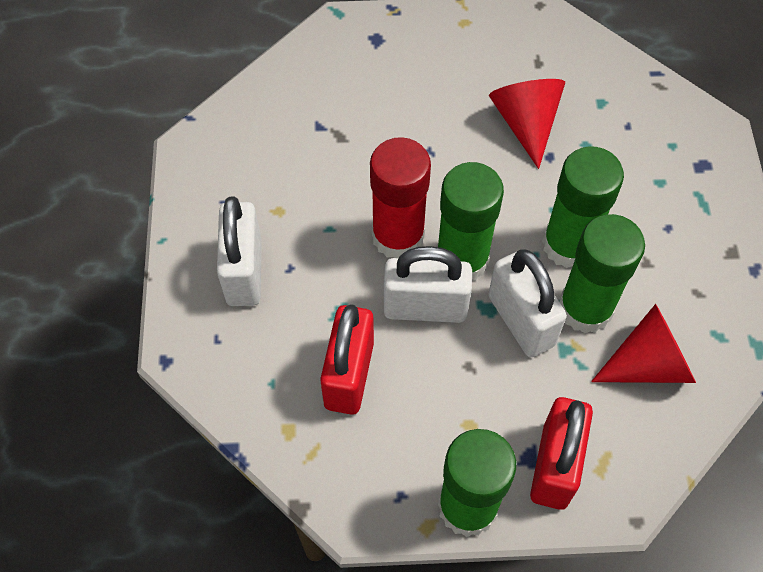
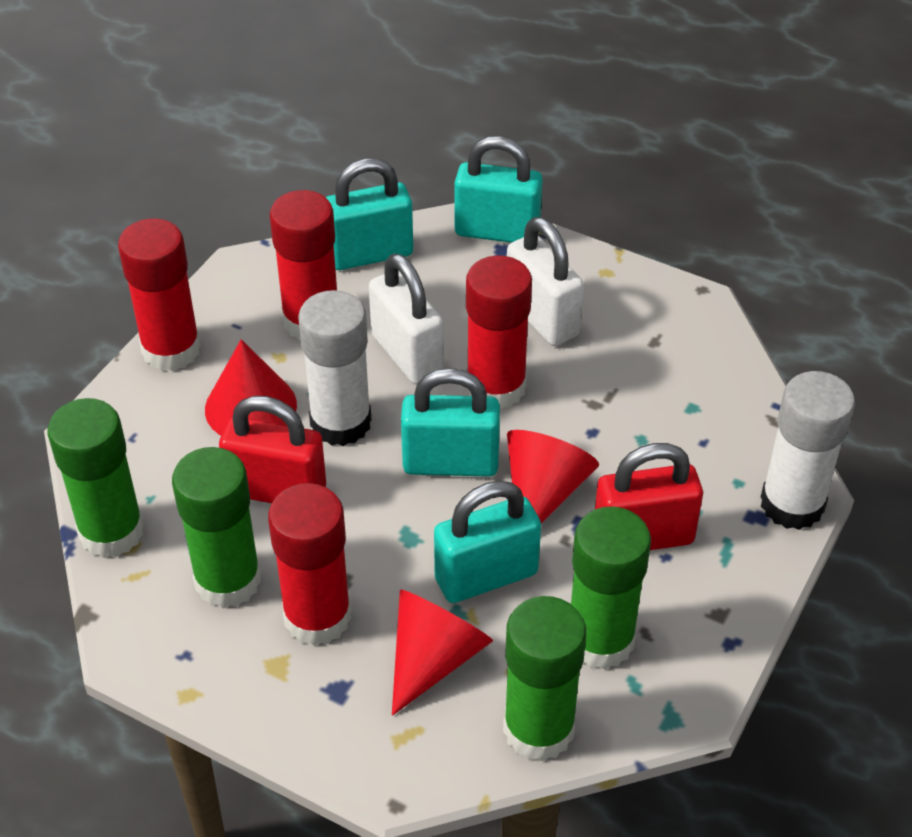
red cone: 2 -> 3
red glue stick: 1 -> 4
turquoise padlock: 0 -> 4
white glue stick: 0 -> 2
white padlock: 3 -> 2

